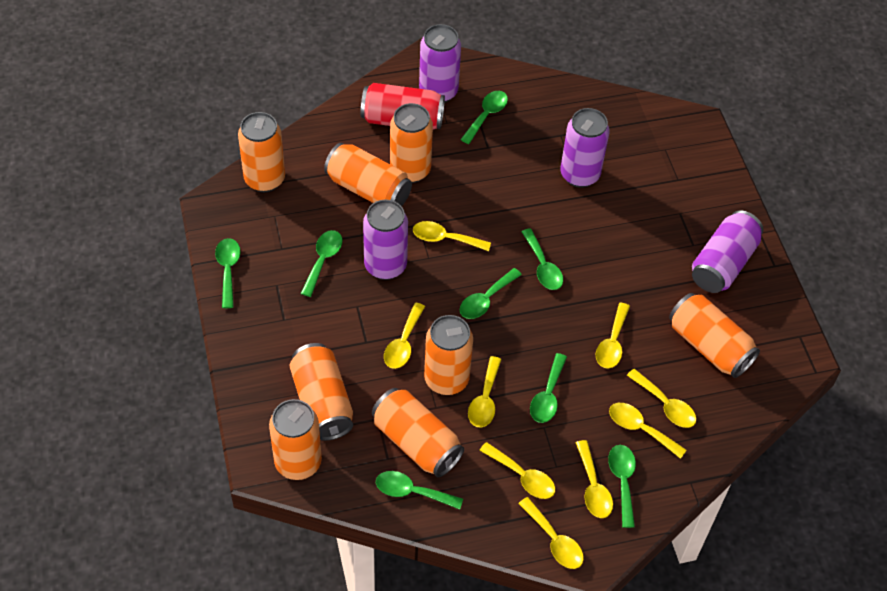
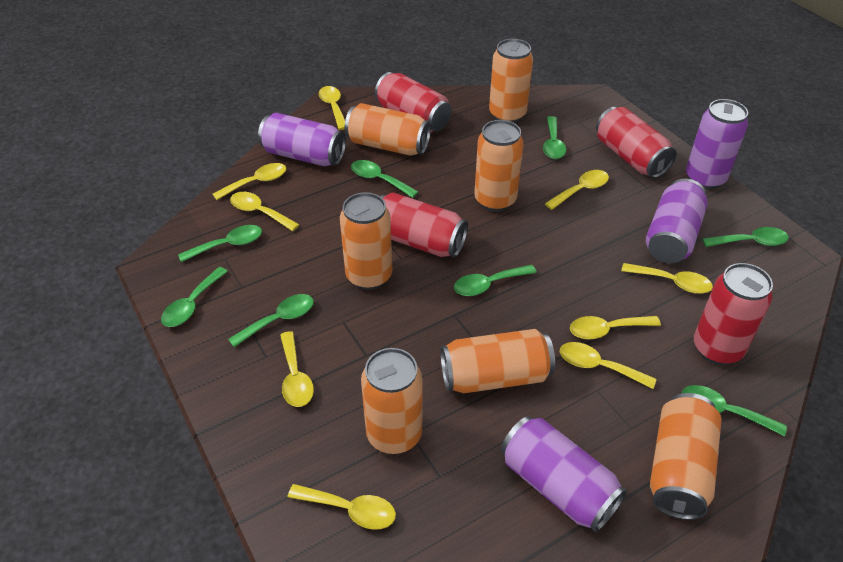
orange can: 8 -> 7
red can: 1 -> 4

